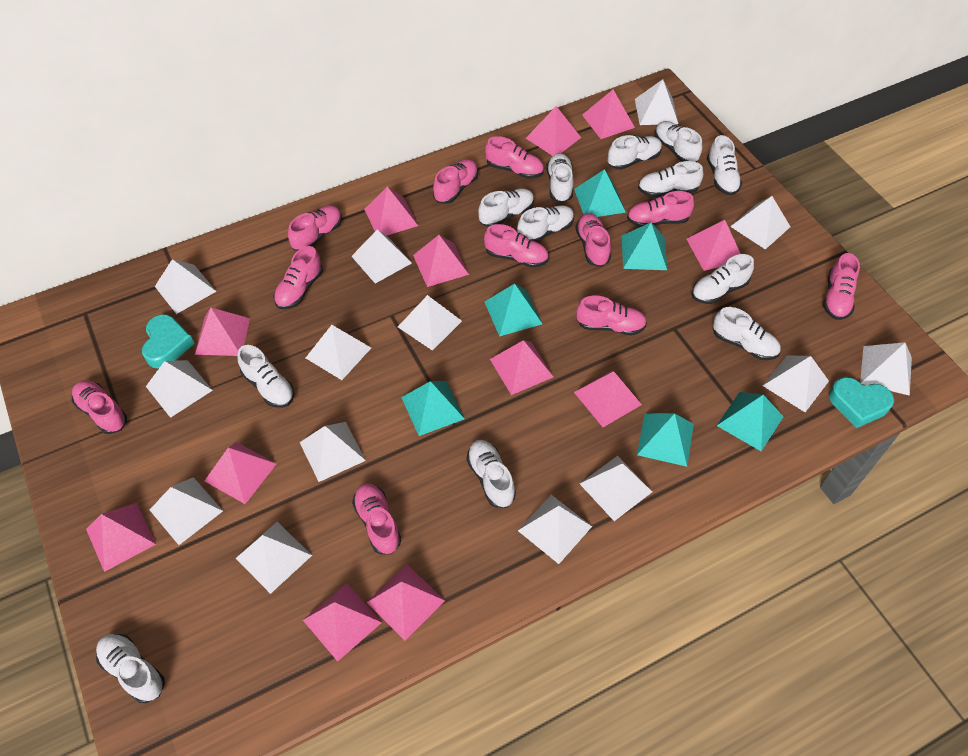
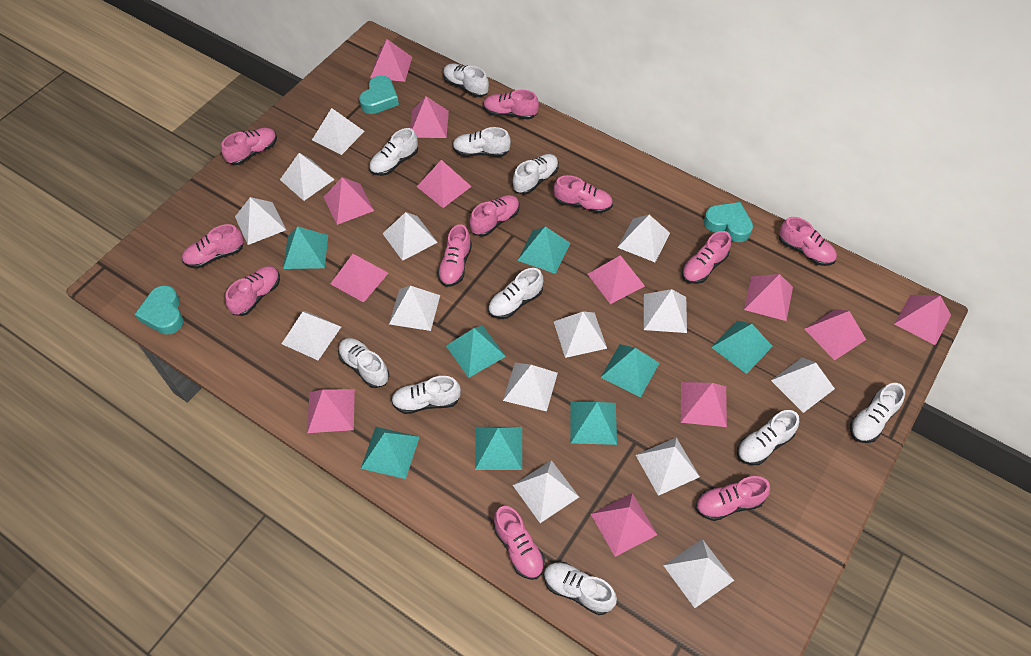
turquoise heart: 2 -> 3
turquoise pyramid: 6 -> 8
white shoe: 12 -> 10

